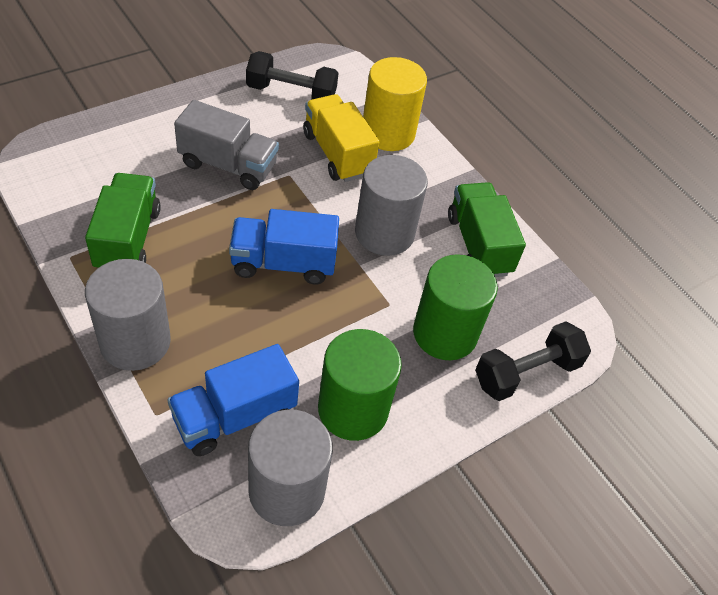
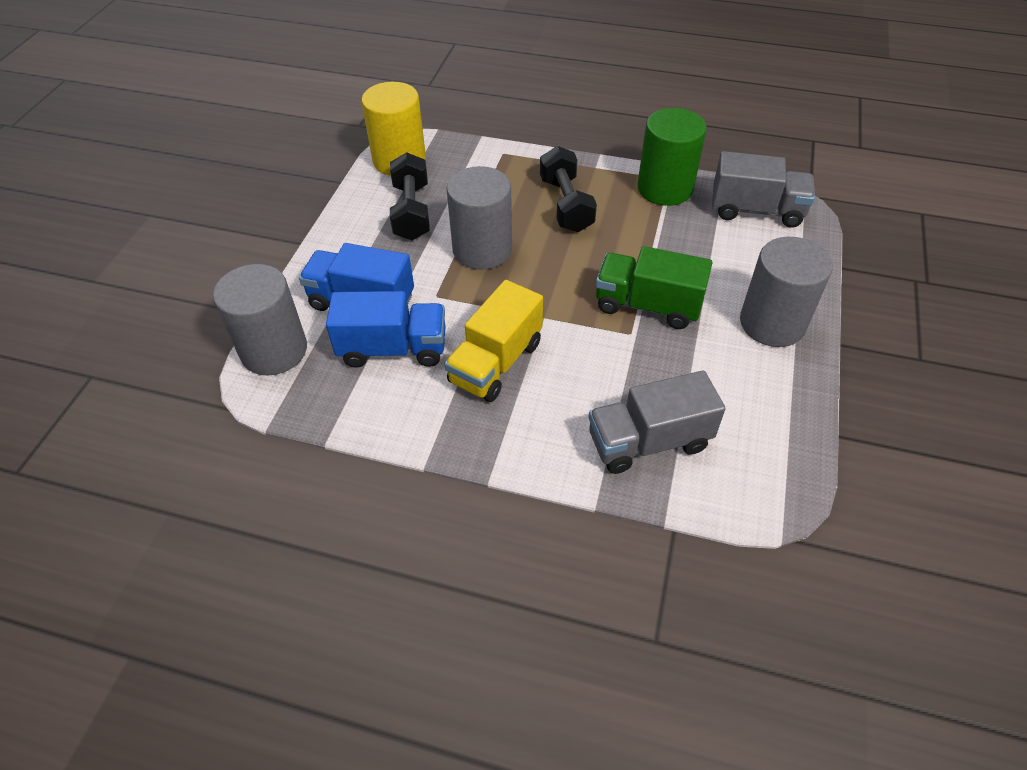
green cylinder: 2 -> 1
green truck: 2 -> 1
grey truck: 1 -> 2

